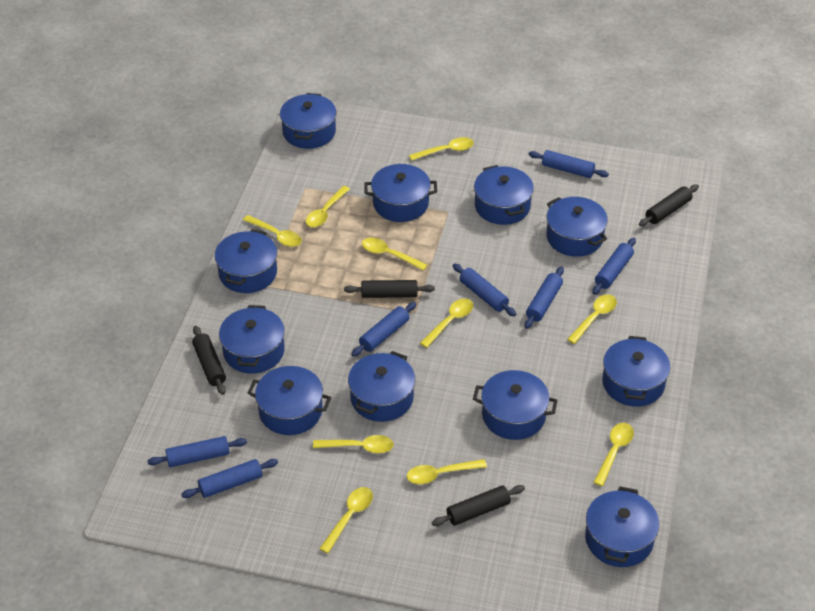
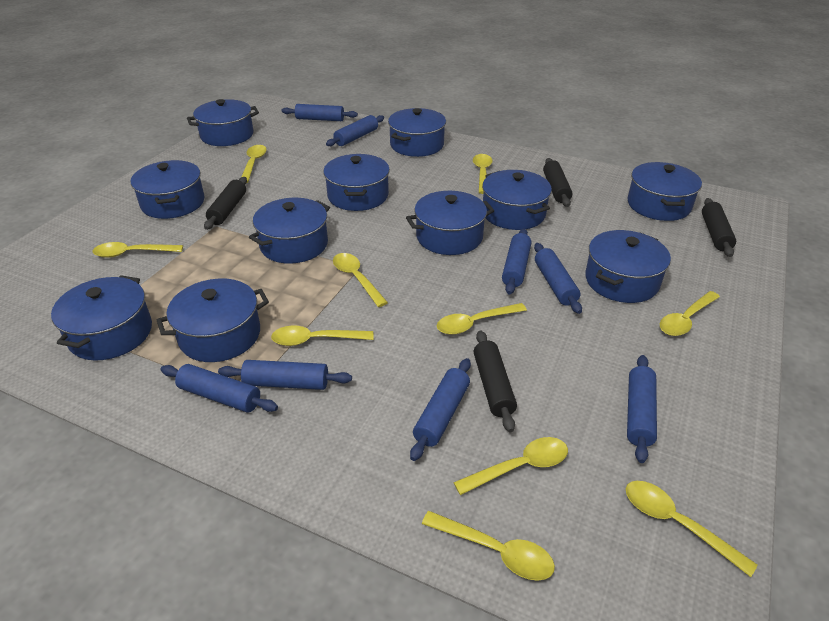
blue rolling pin: 7 -> 8

